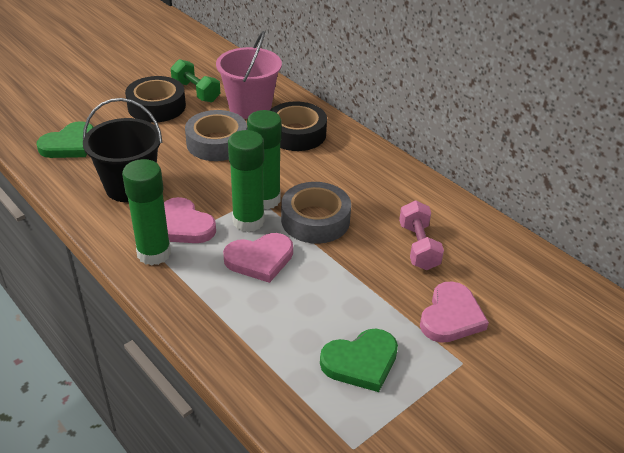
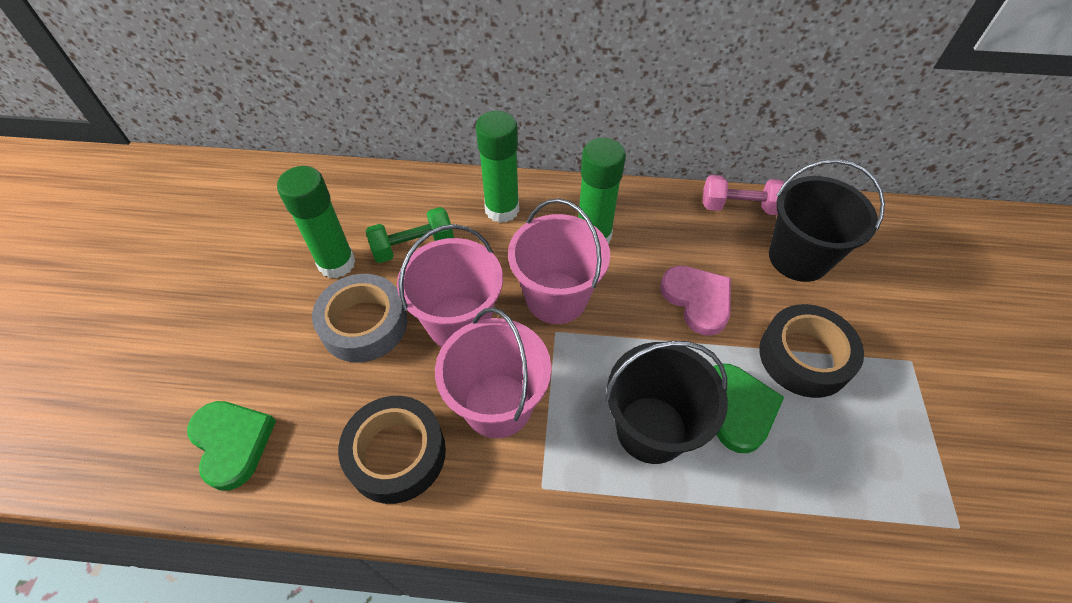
black bucket: 1 -> 2
grey tape: 2 -> 1
pink bucket: 1 -> 3
pink heart: 3 -> 1

